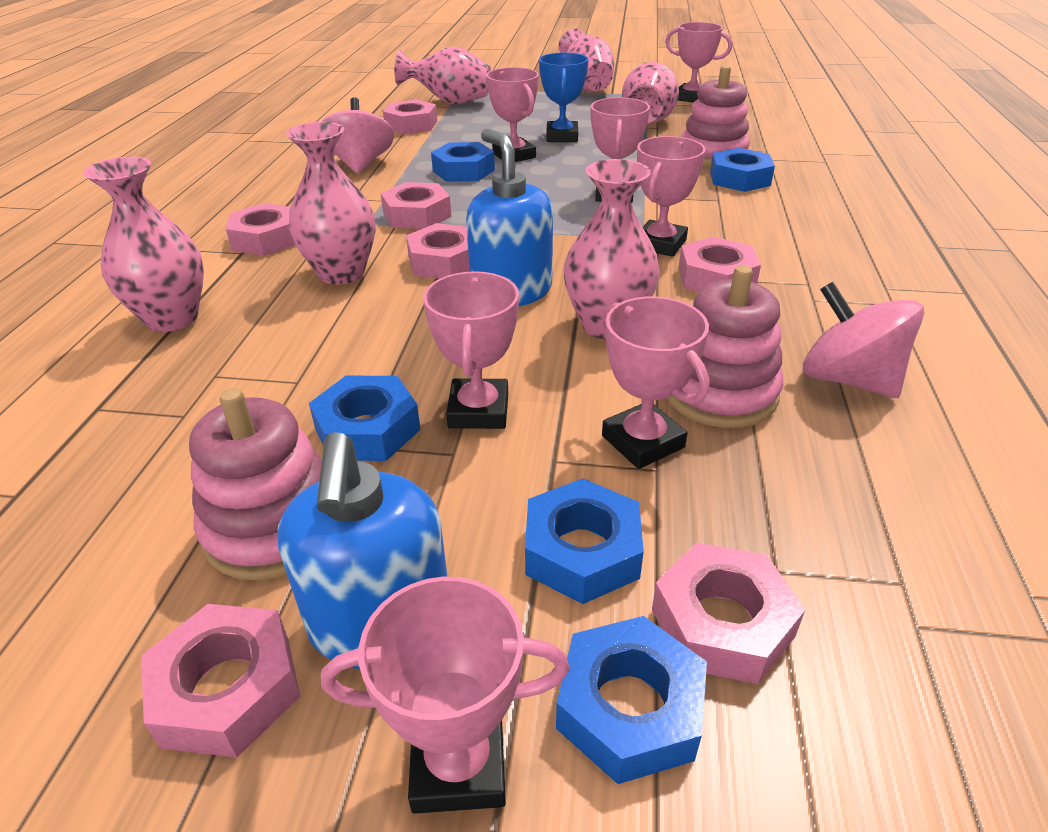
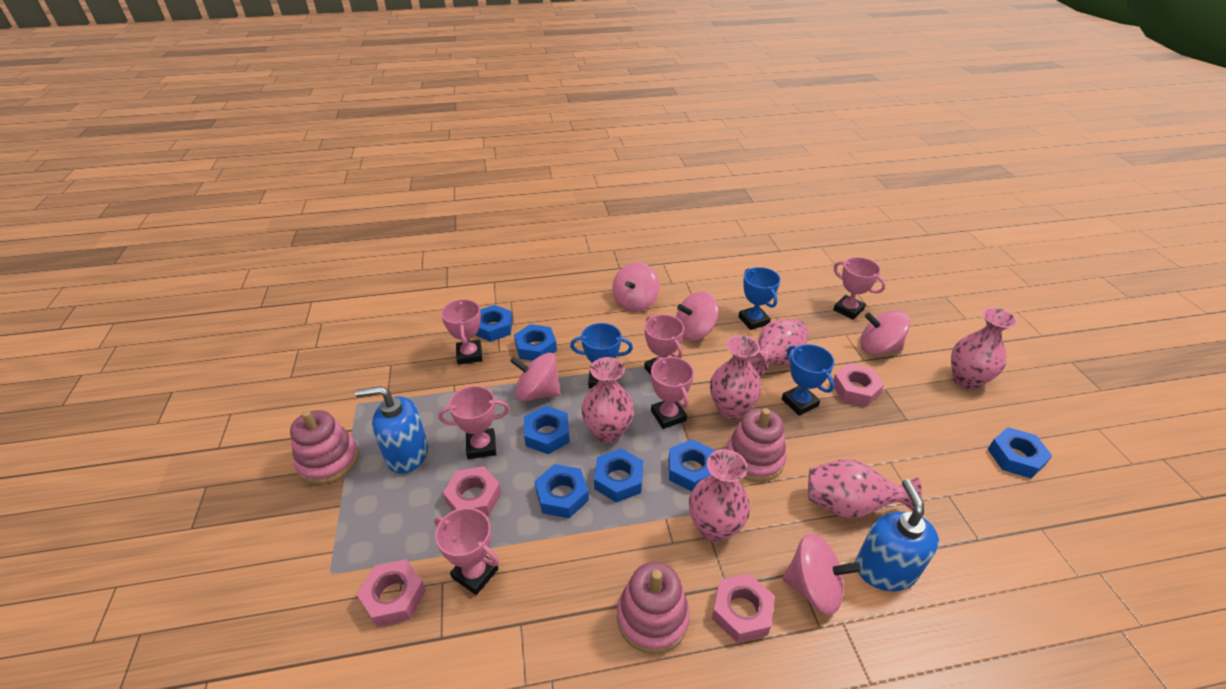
blue nut: 5 -> 7
blue trophy: 1 -> 3
pink nut: 7 -> 4
pink spinning top: 2 -> 5
pink trophy: 7 -> 6

